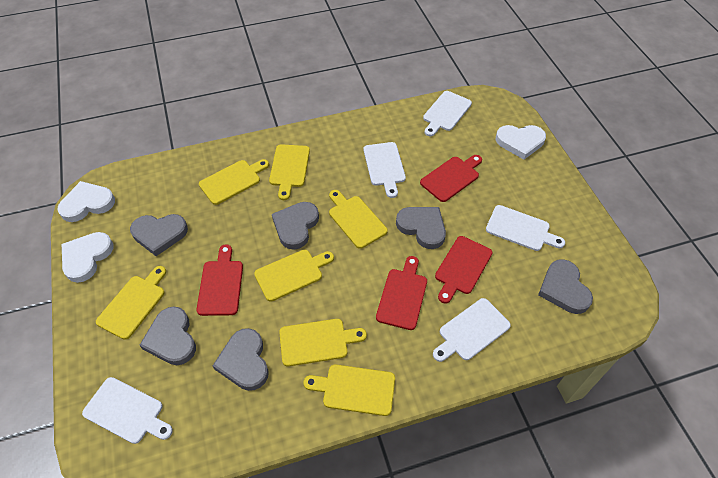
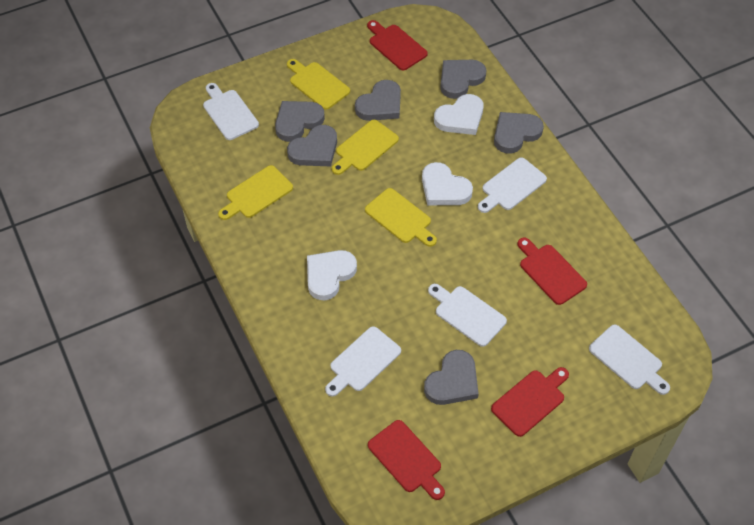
yellow cutting board: 7 -> 4

